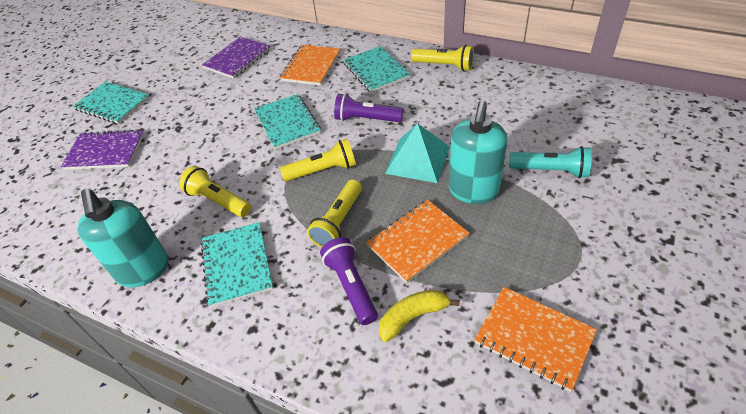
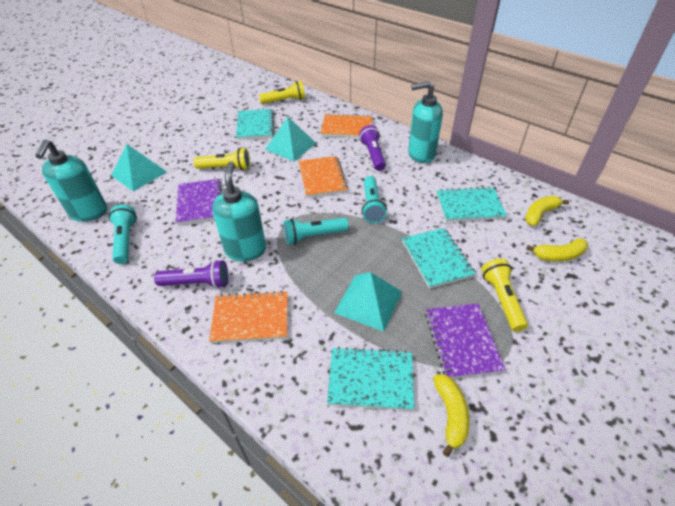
turquoise flashlight: 1 -> 3
turquoise pyramid: 1 -> 3
turquoise soap dispenser: 2 -> 3
yellow banana: 1 -> 3
yellow flashlight: 4 -> 3

